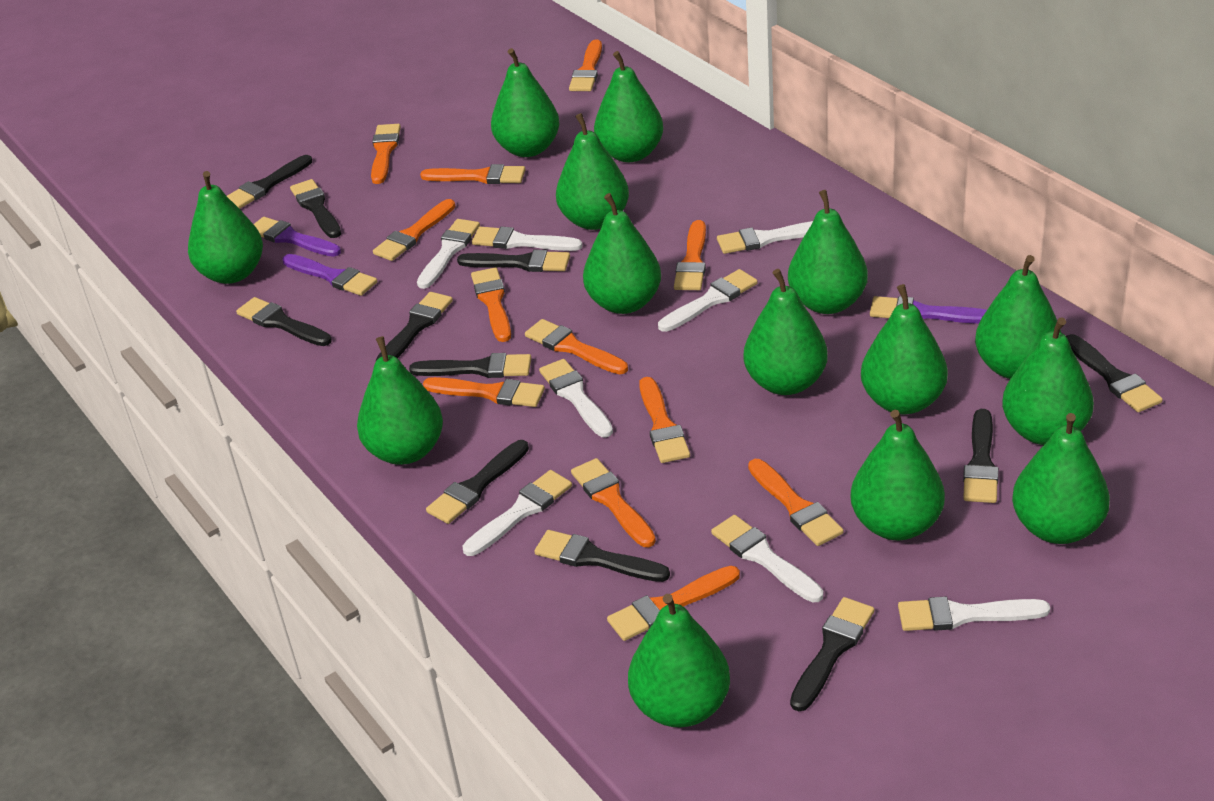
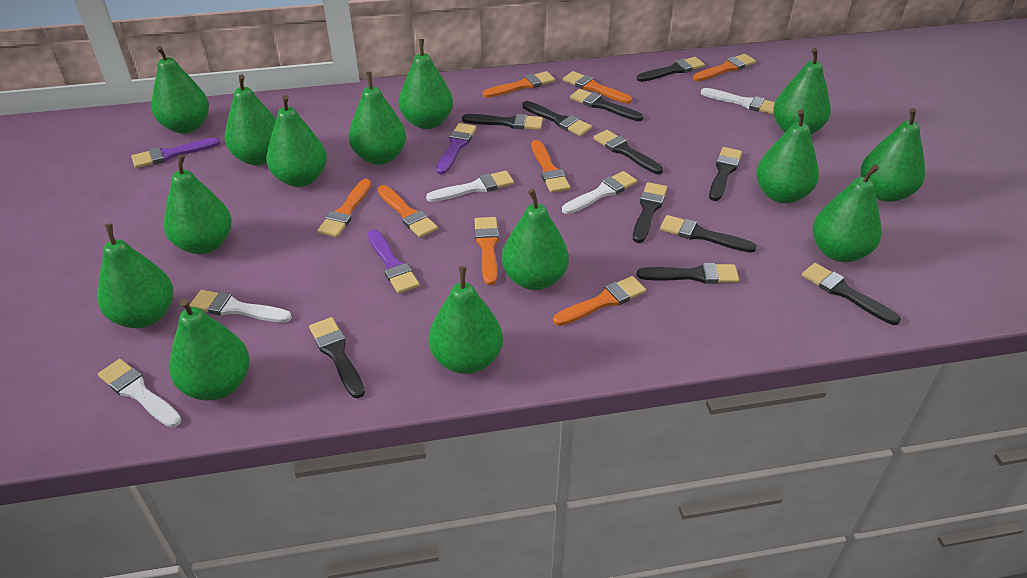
orange brush: 12 -> 8
white brush: 8 -> 5

